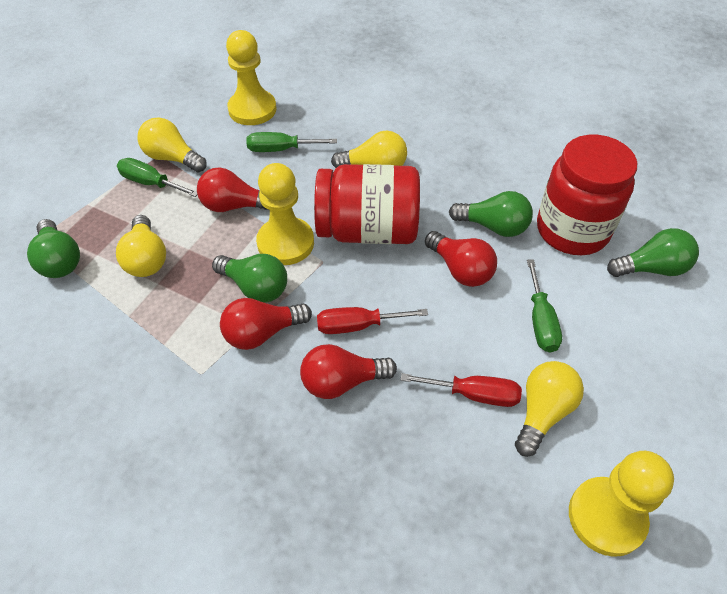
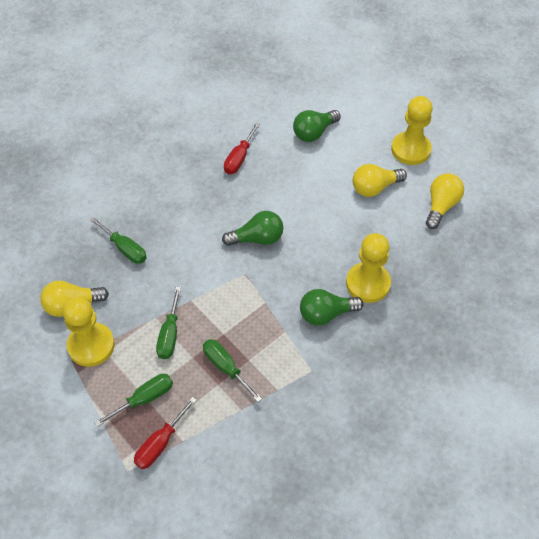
green light bulb: 4 -> 3
green screwdriver: 3 -> 4
red jar: 2 -> 0
red light bulb: 4 -> 0
yellow light bulb: 4 -> 3

